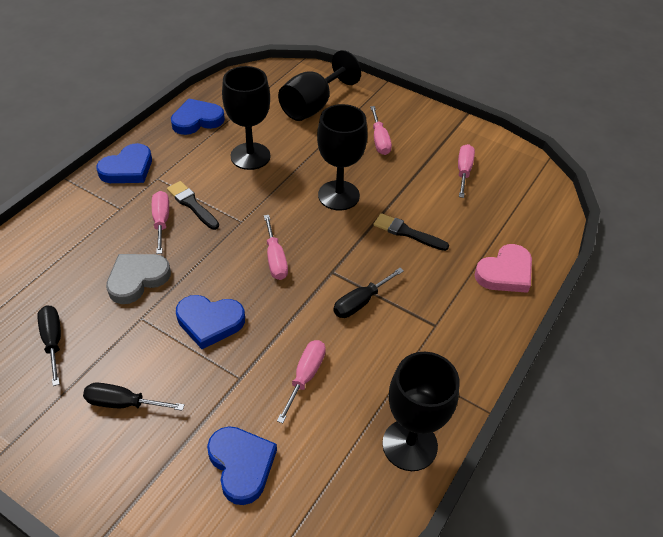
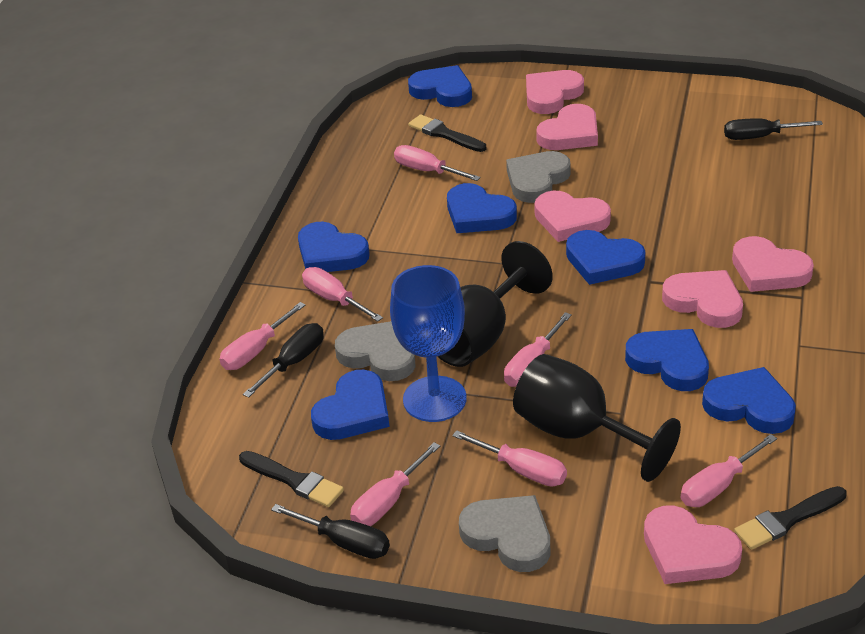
black brush: 2 -> 3
black goblet: 4 -> 2
blue goblet: 0 -> 1
blue heart: 4 -> 7
grey heart: 1 -> 3
pink heart: 1 -> 6
pink screwdriver: 5 -> 7

